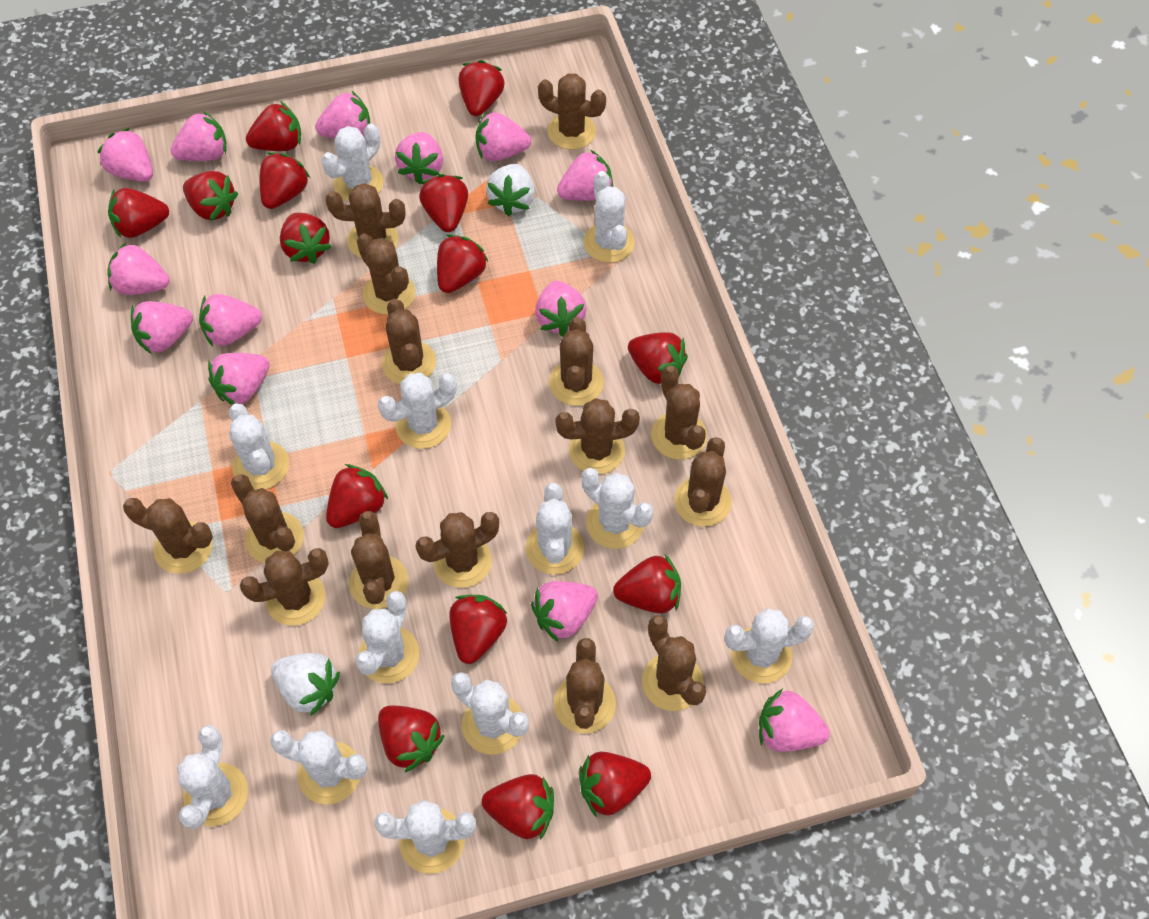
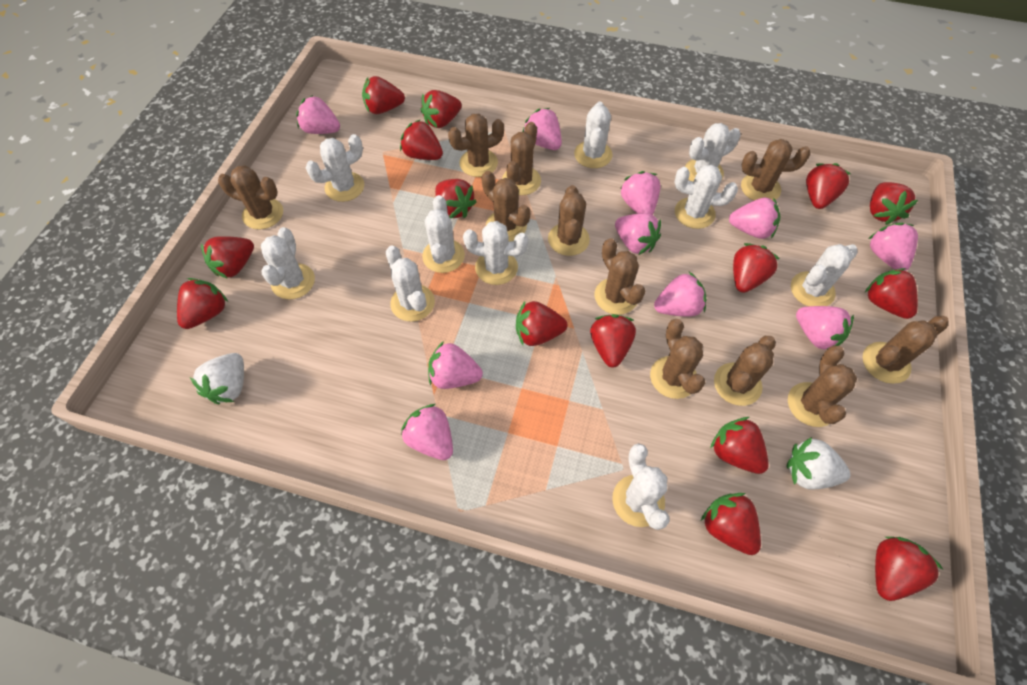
brown cactus: 15 -> 11
pink strawberry: 13 -> 10
white cactus: 12 -> 10

